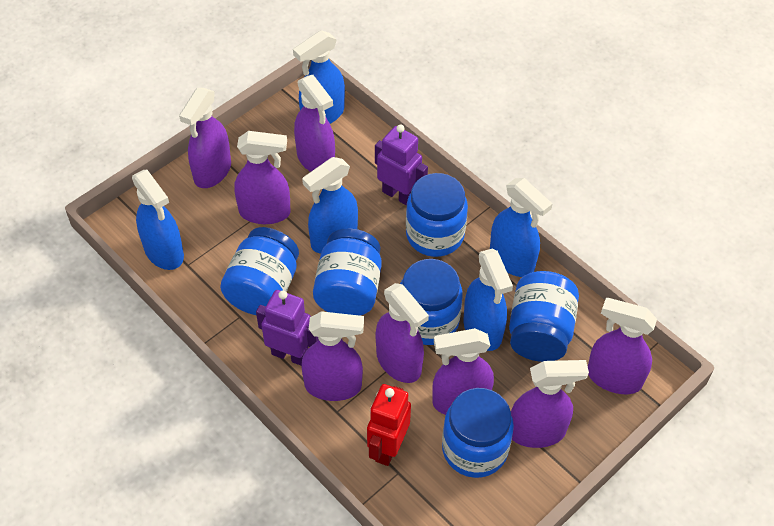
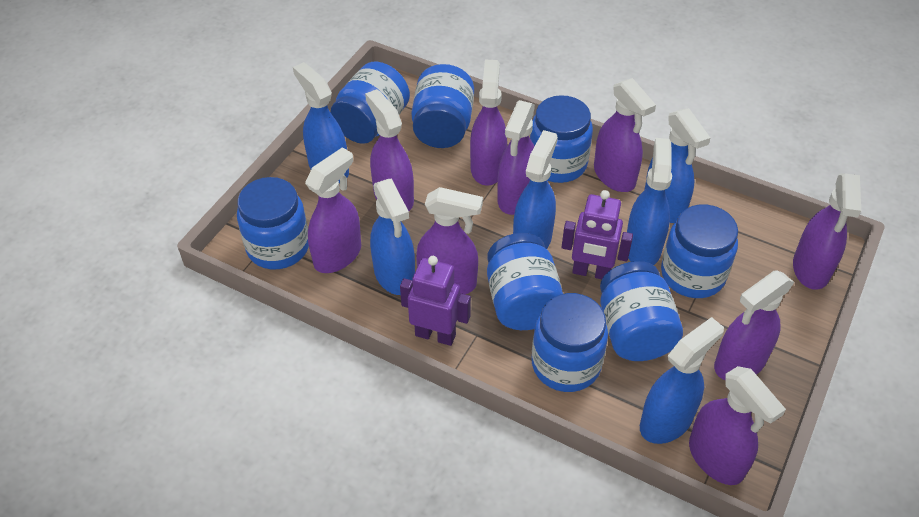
blue jar: 6 -> 8
blue spray bottle: 5 -> 6
purple spray bottle: 8 -> 9
red robot: 1 -> 0

